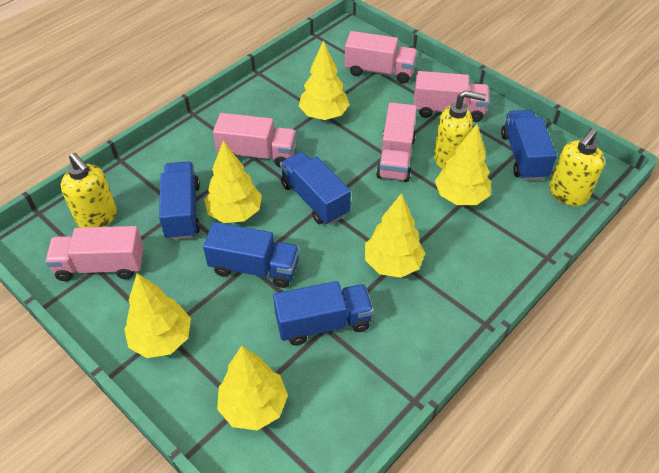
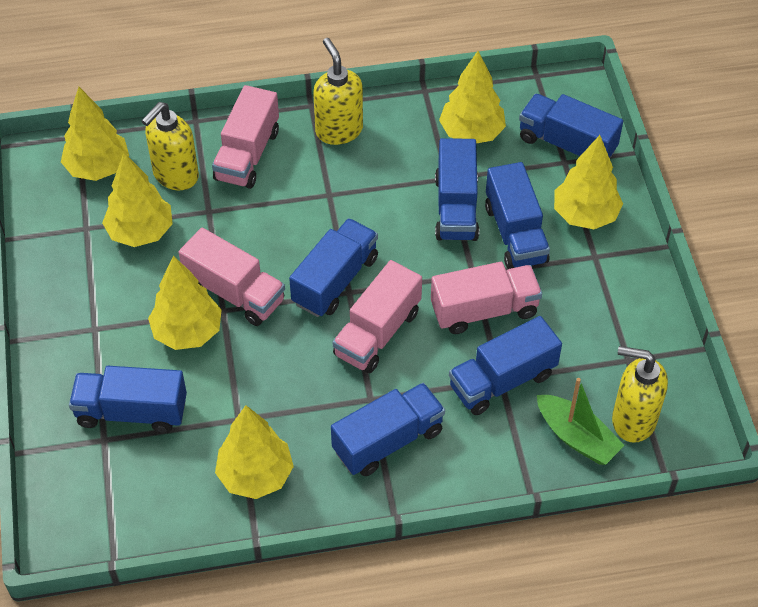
blue truck: 5 -> 7
green boat: 0 -> 1
pink truck: 5 -> 4

